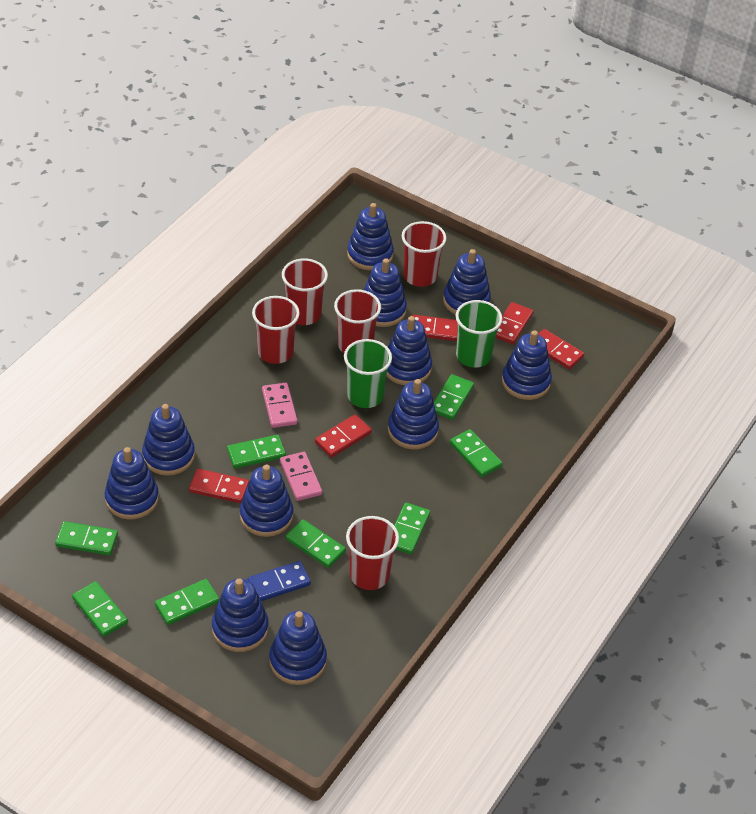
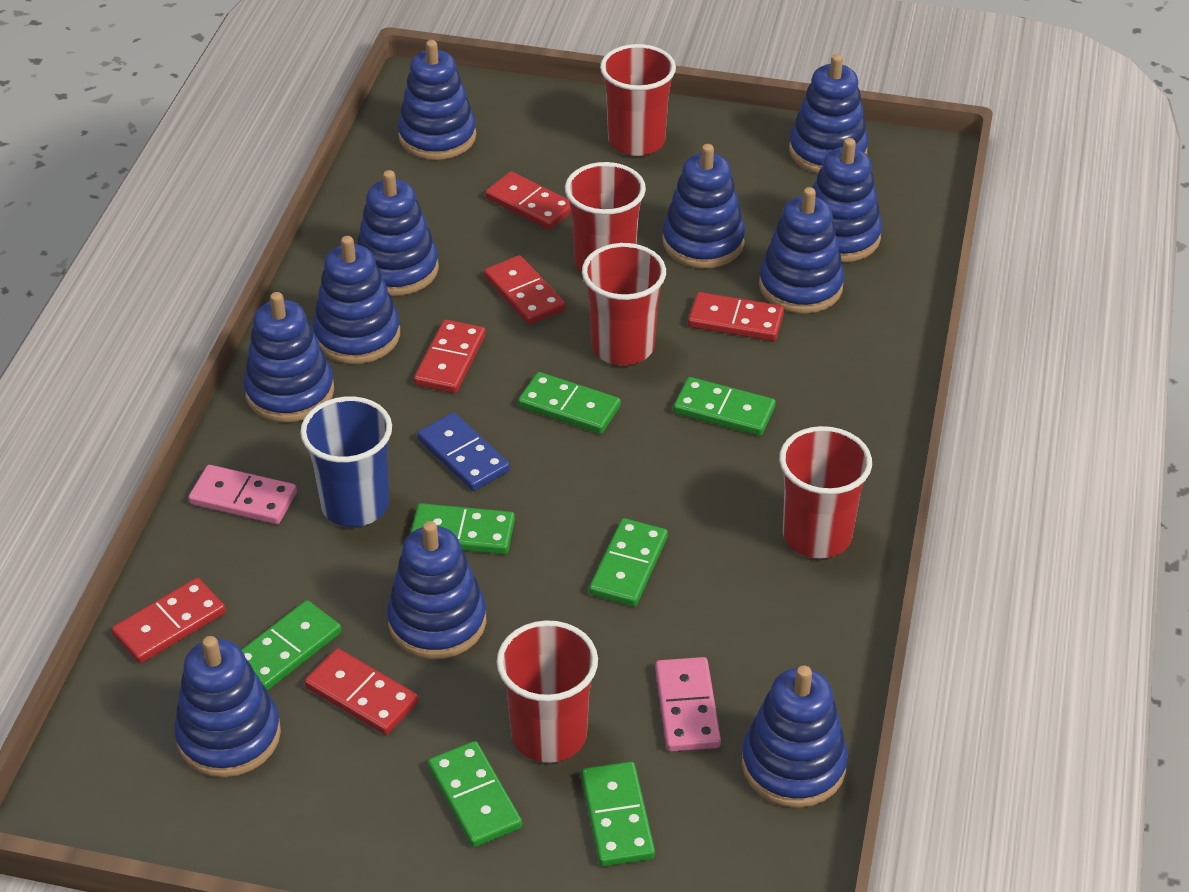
blue cup: 0 -> 1
green cup: 2 -> 0
green domino: 8 -> 7
red domino: 5 -> 6

